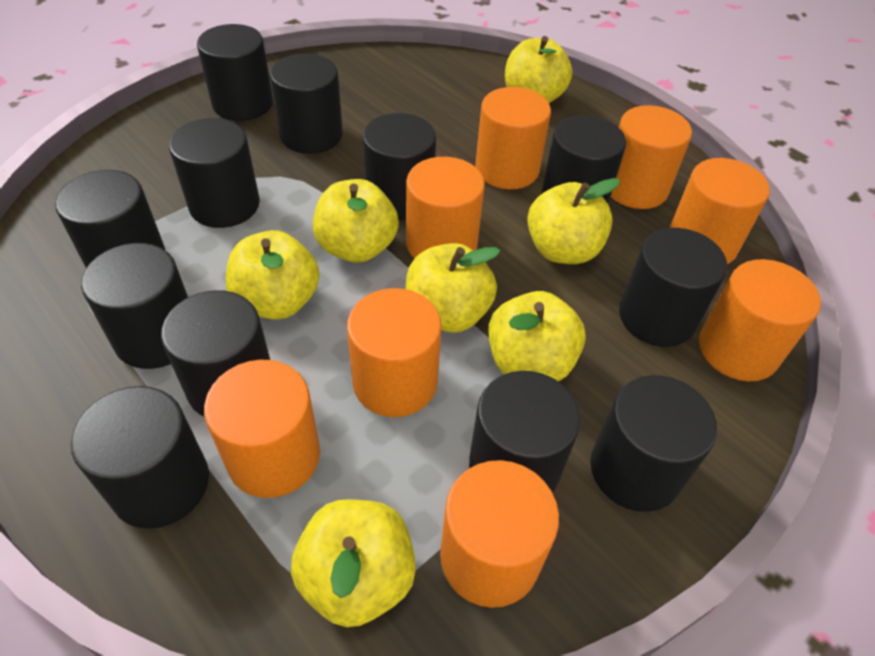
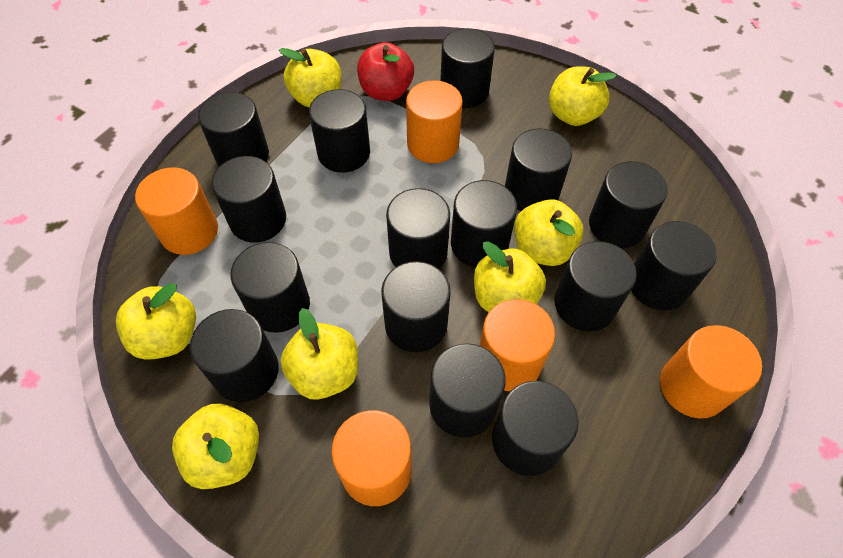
black cylinder: 12 -> 15
orange cylinder: 8 -> 5
red apple: 0 -> 1

